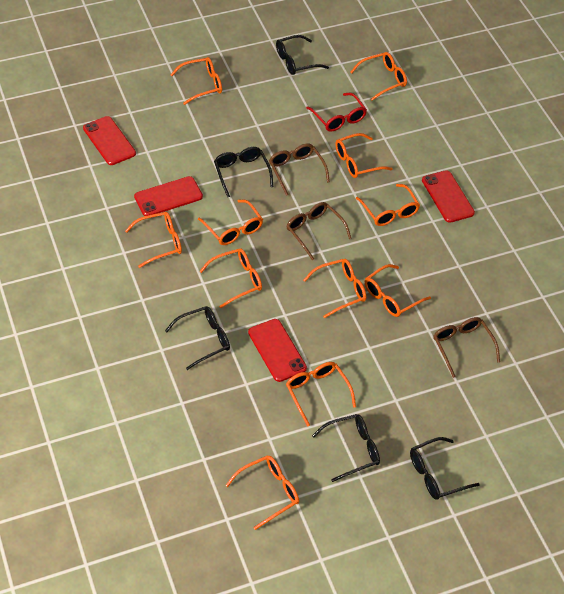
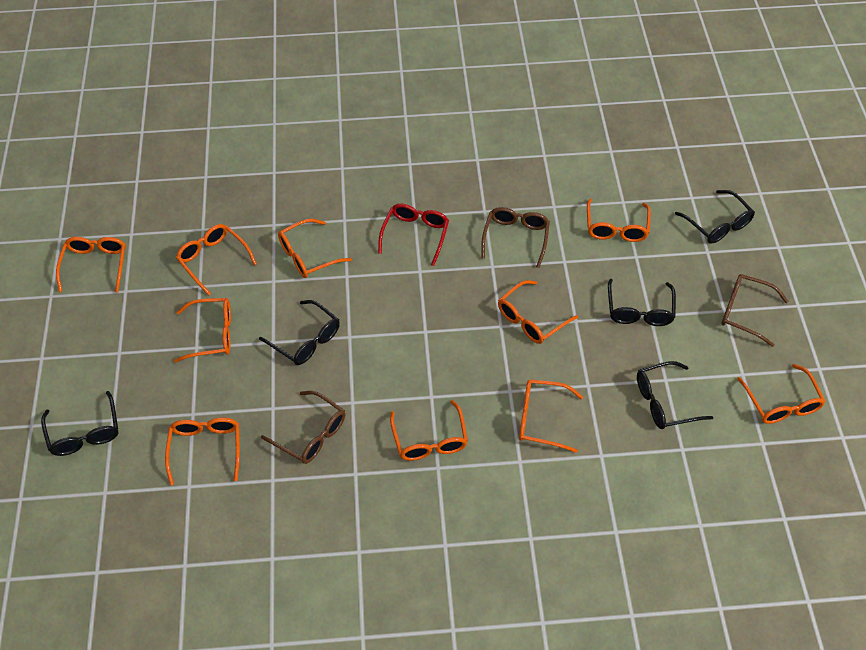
orange glasses: 11 -> 10
red phone: 4 -> 0

